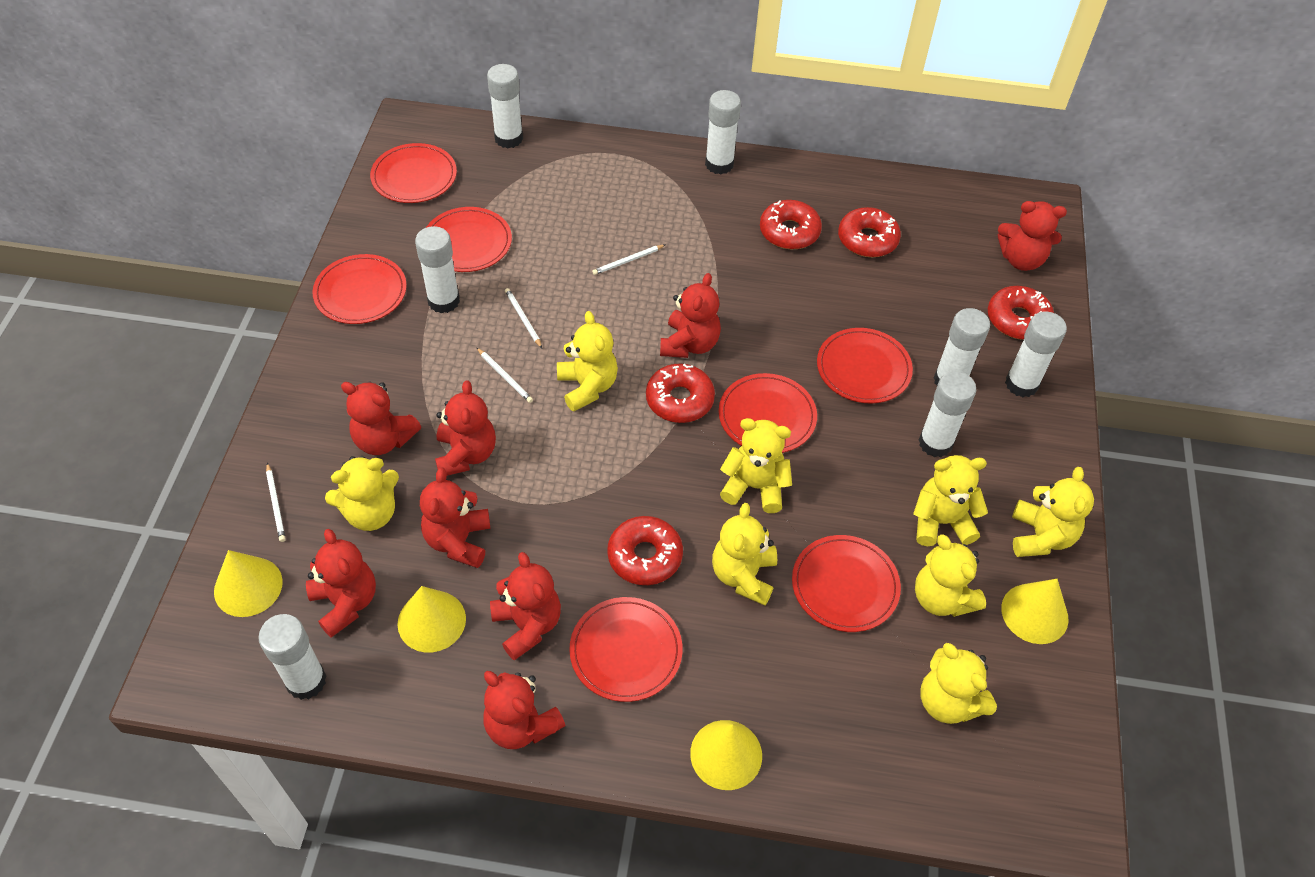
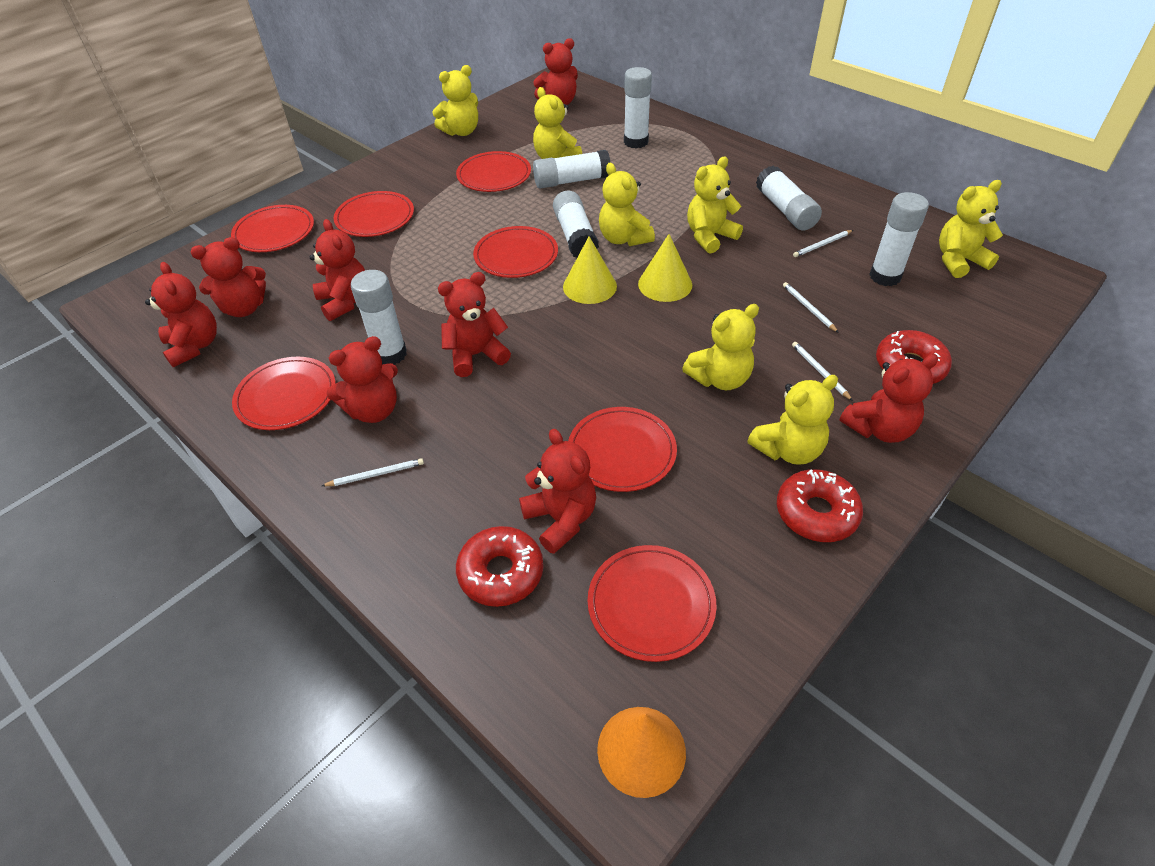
orange cone: 0 -> 1
red donut: 5 -> 3
white glue stick: 7 -> 6
yellow cone: 4 -> 2
yellow teddy bear: 8 -> 7

